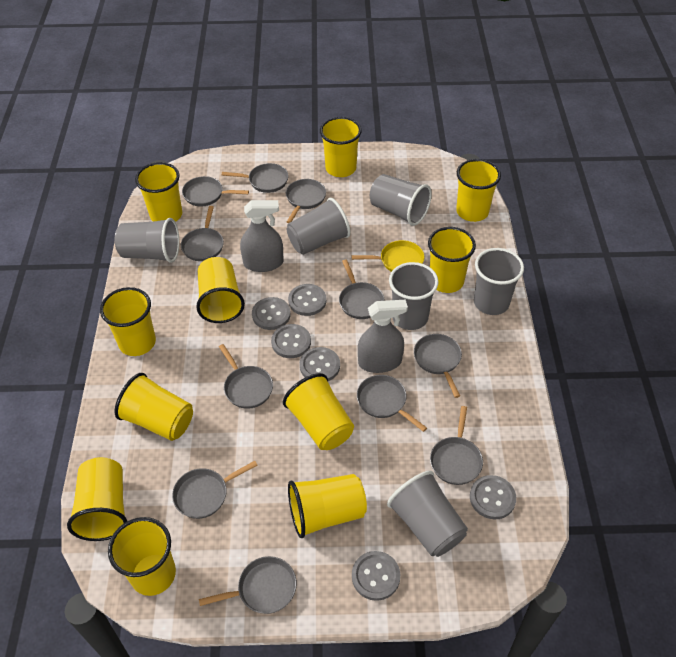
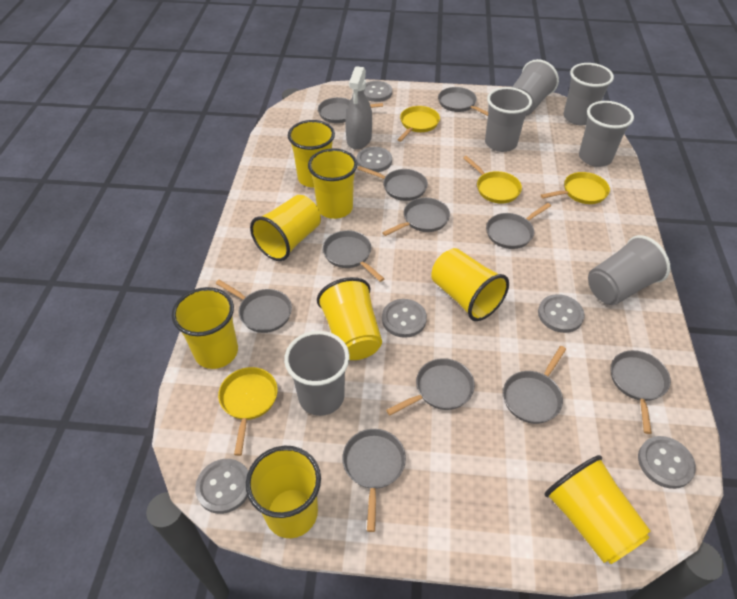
grey spray bottle: 2 -> 1
yellow cup: 11 -> 8
yellow pan: 1 -> 4

